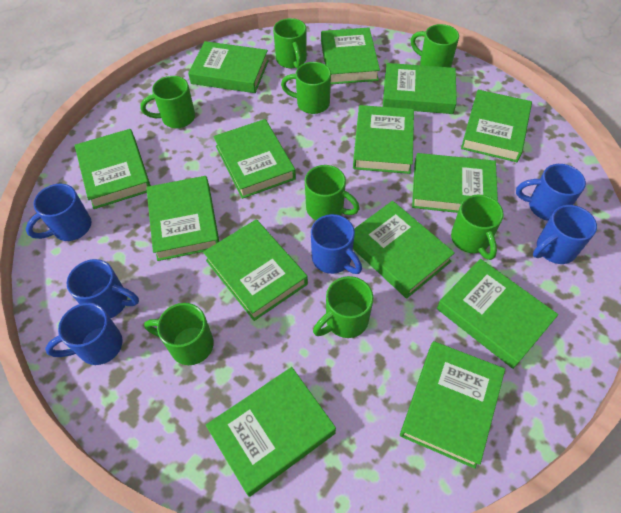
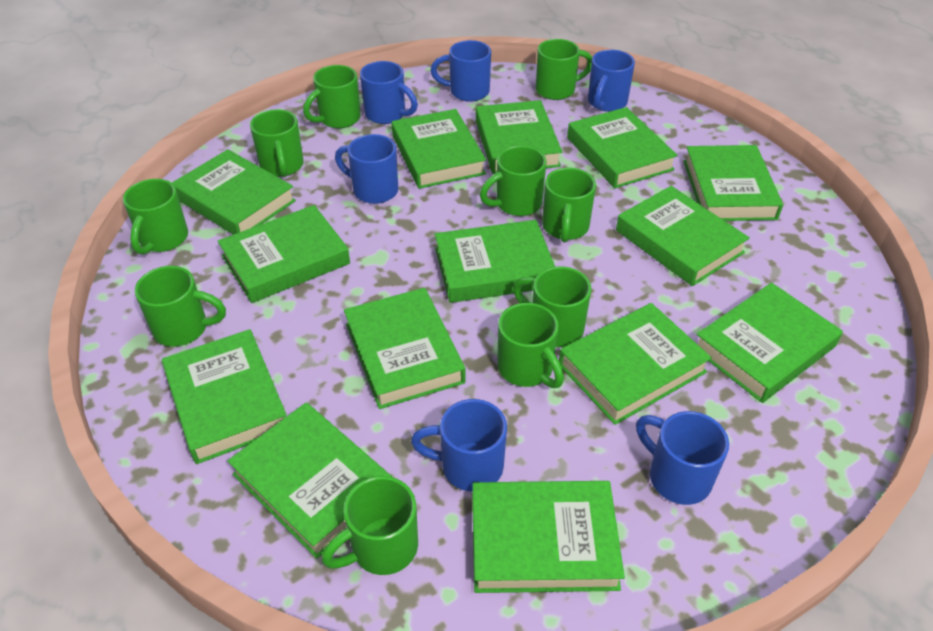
green mug: 8 -> 10

